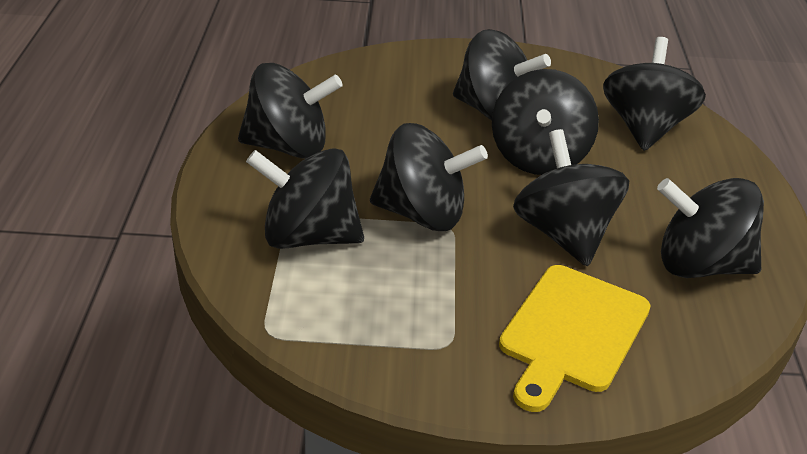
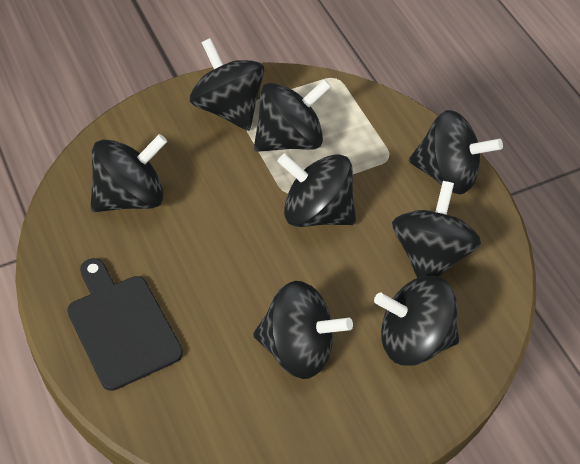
black cutting board: 0 -> 1
yellow cutting board: 1 -> 0

